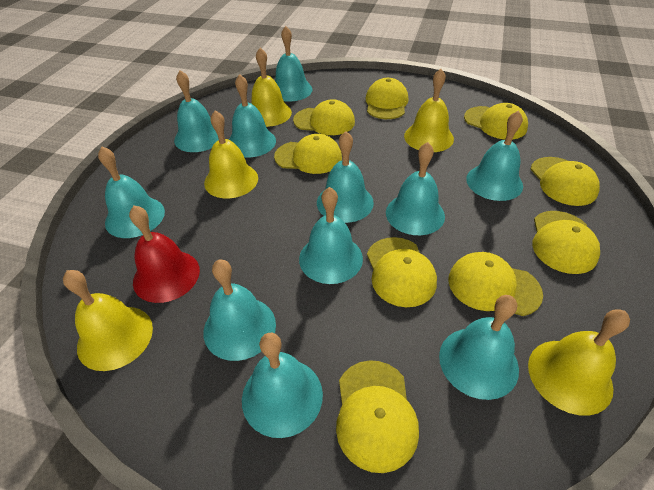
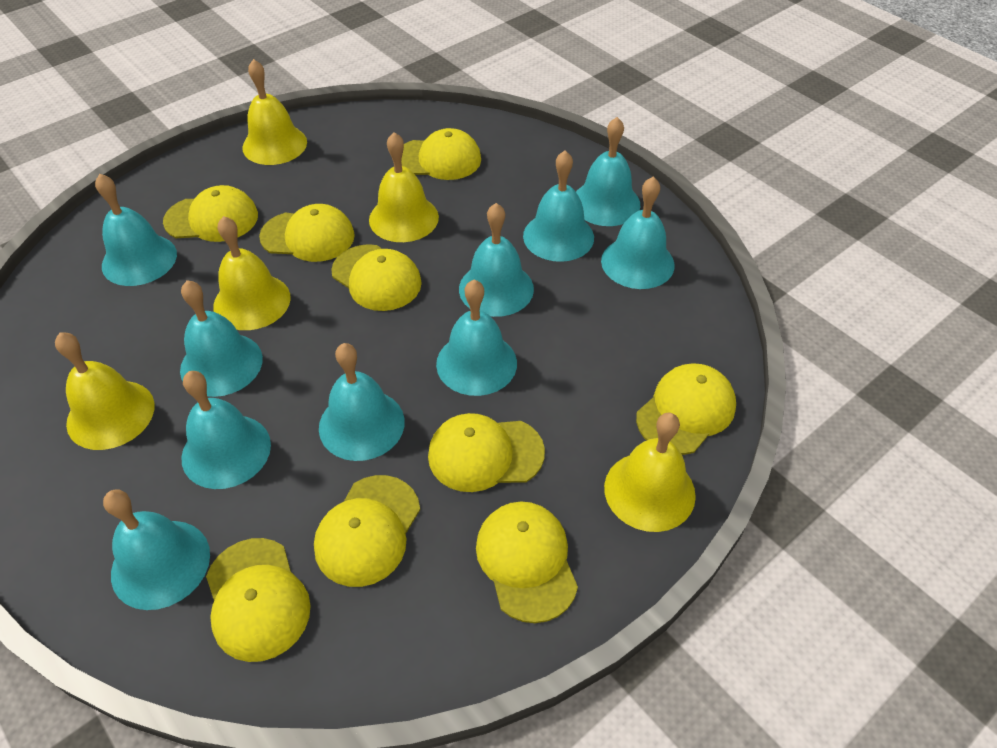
red bell: 1 -> 0
turquoise bell: 11 -> 10

